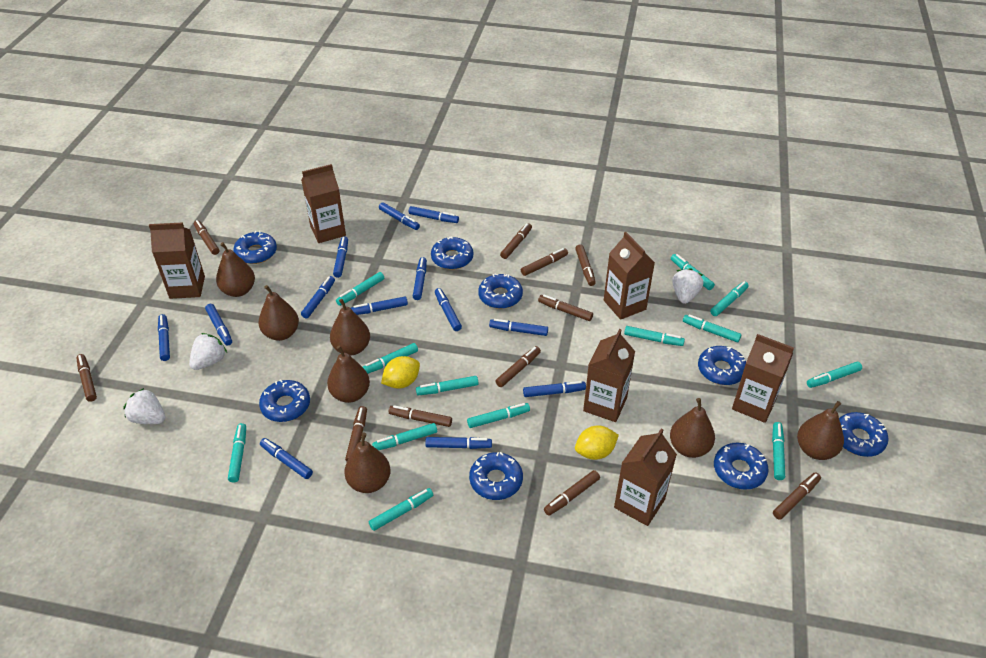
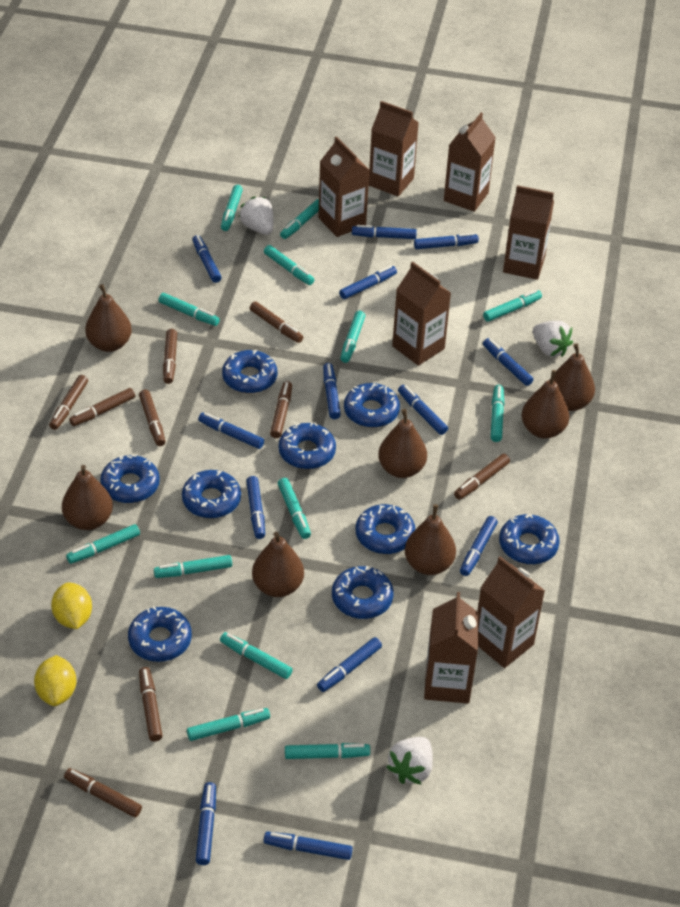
blue donut: 8 -> 9
brown carton: 6 -> 7
brown marker: 11 -> 9

